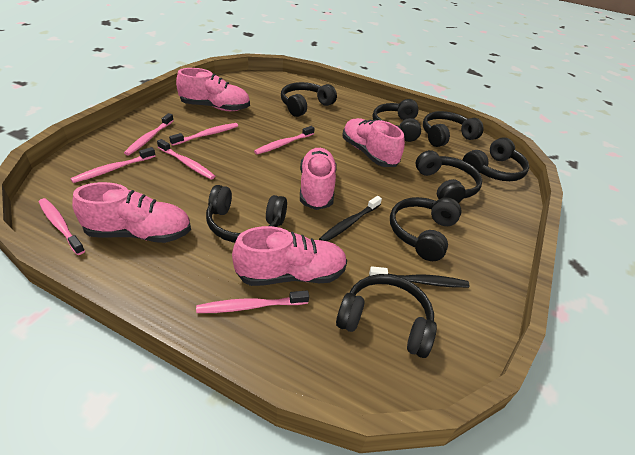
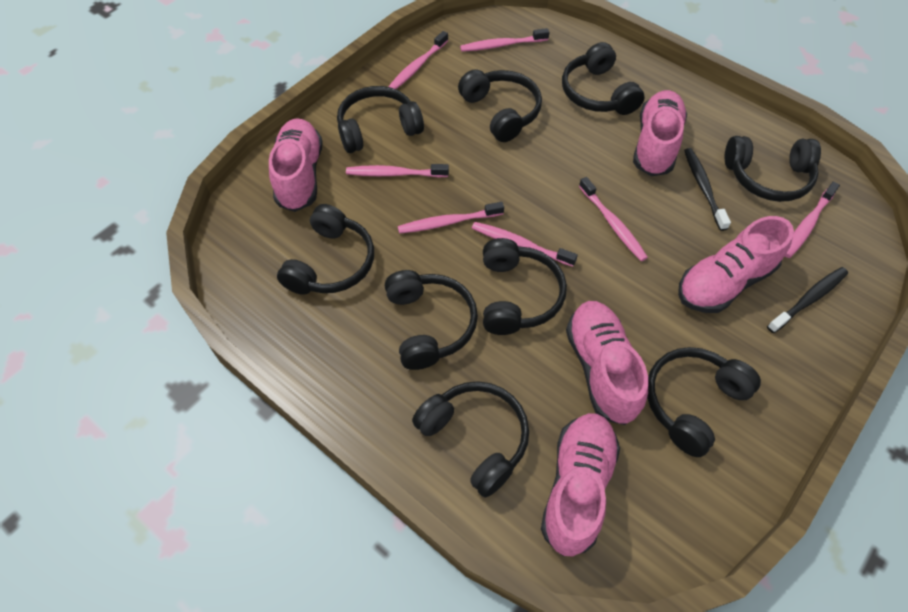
black headphones: 8 -> 9

